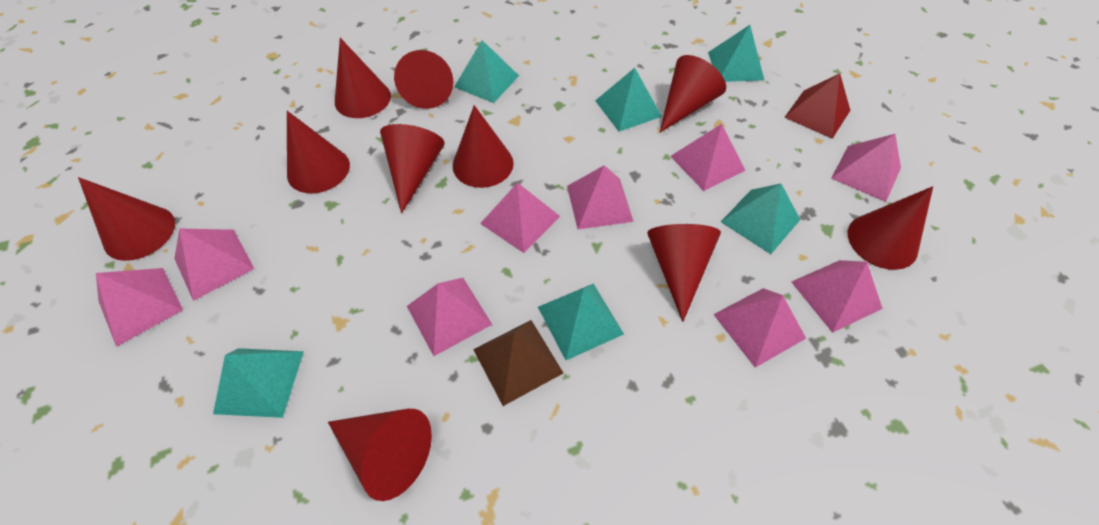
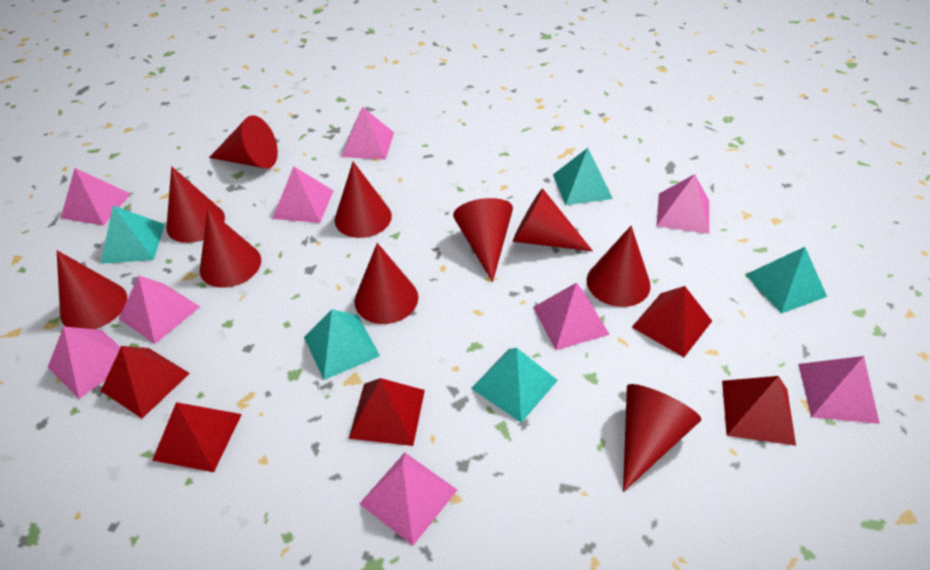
brown pyramid: 1 -> 0
red pyramid: 1 -> 5
turquoise pyramid: 6 -> 5

